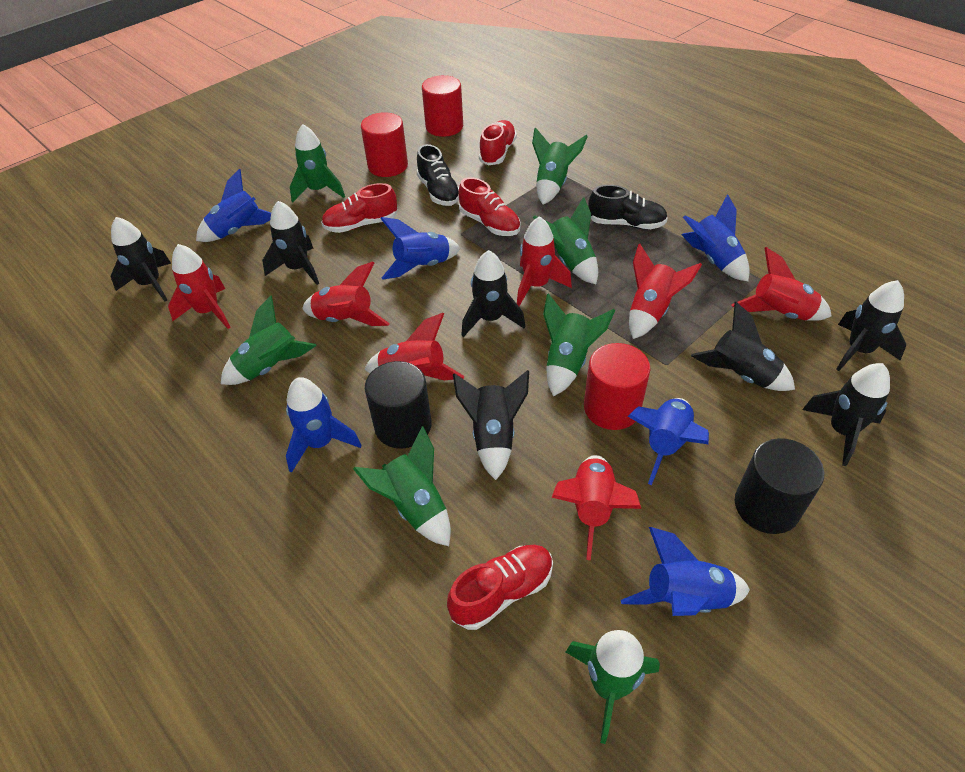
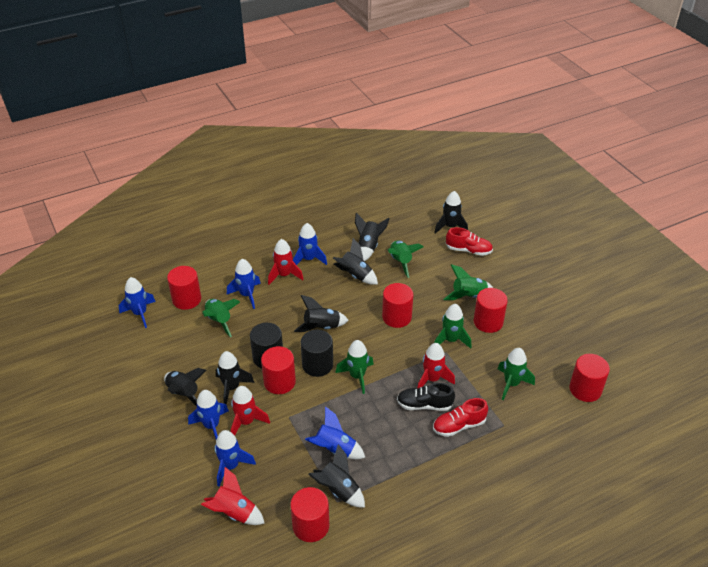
black shoe: 2 -> 1
green rocket: 7 -> 6
red cylinder: 3 -> 6
red rocket: 7 -> 4
red shoe: 4 -> 2

